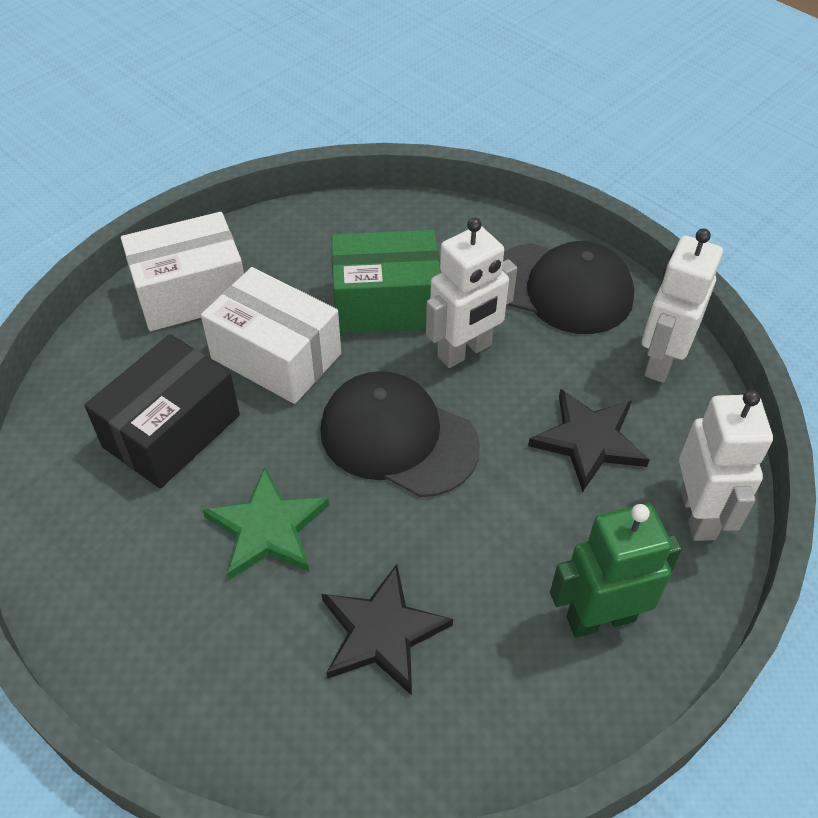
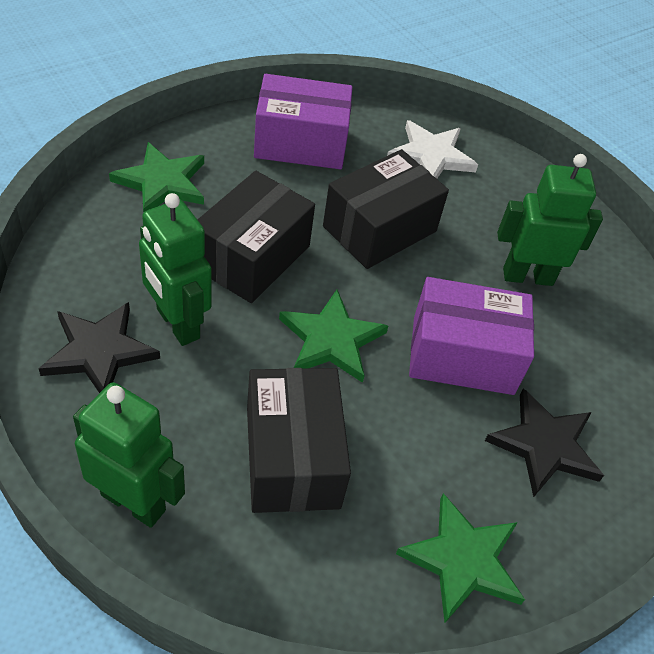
black box: 1 -> 3
black cap: 2 -> 0
green box: 1 -> 0
green robot: 1 -> 3
green star: 1 -> 3
purple box: 0 -> 2
white box: 2 -> 0
white robot: 3 -> 0
white star: 0 -> 1

